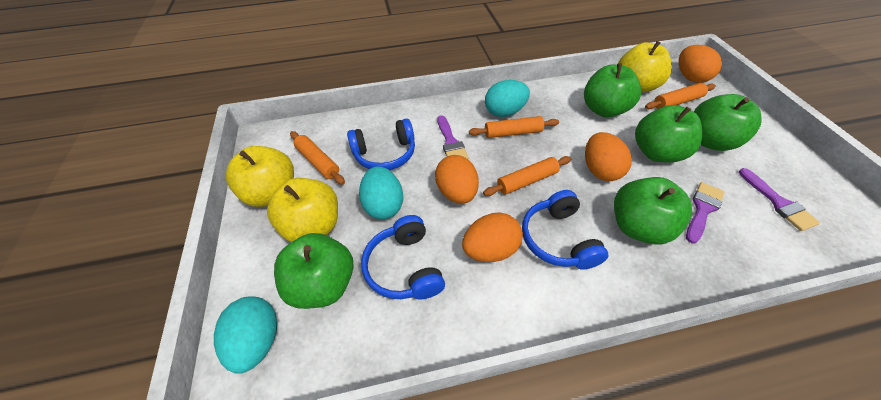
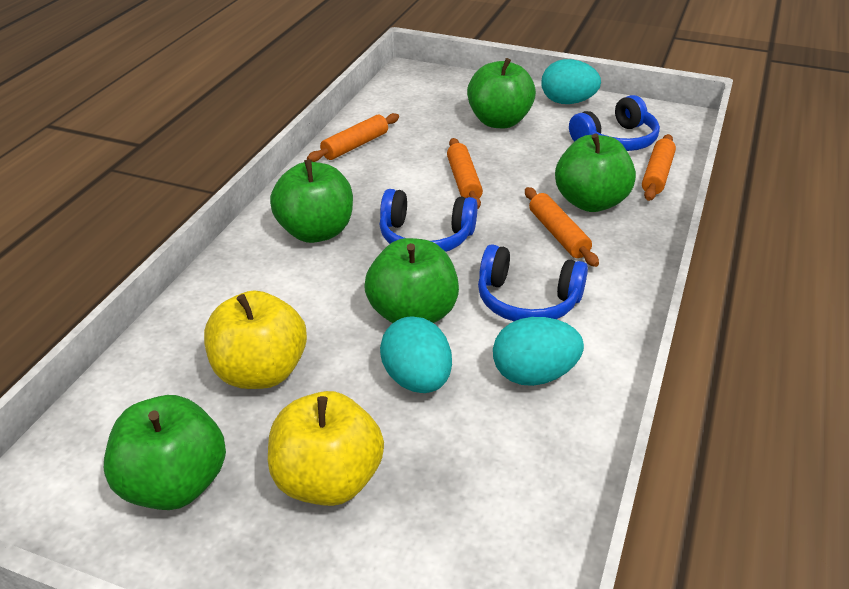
orange egg: 4 -> 0
purple brush: 3 -> 0
yellow apple: 3 -> 2

